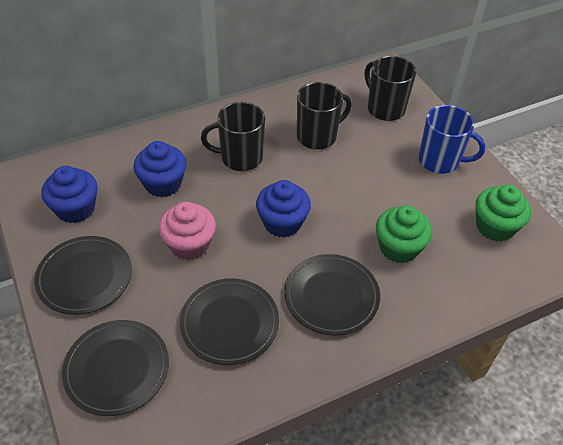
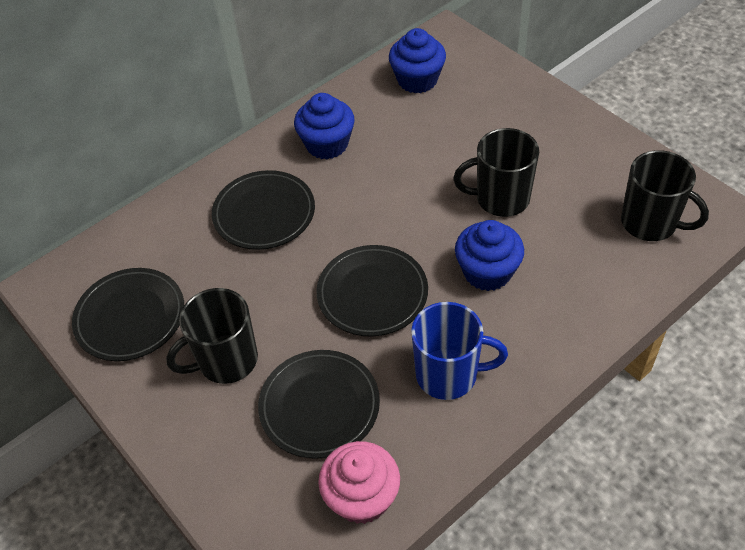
green cupcake: 2 -> 0

